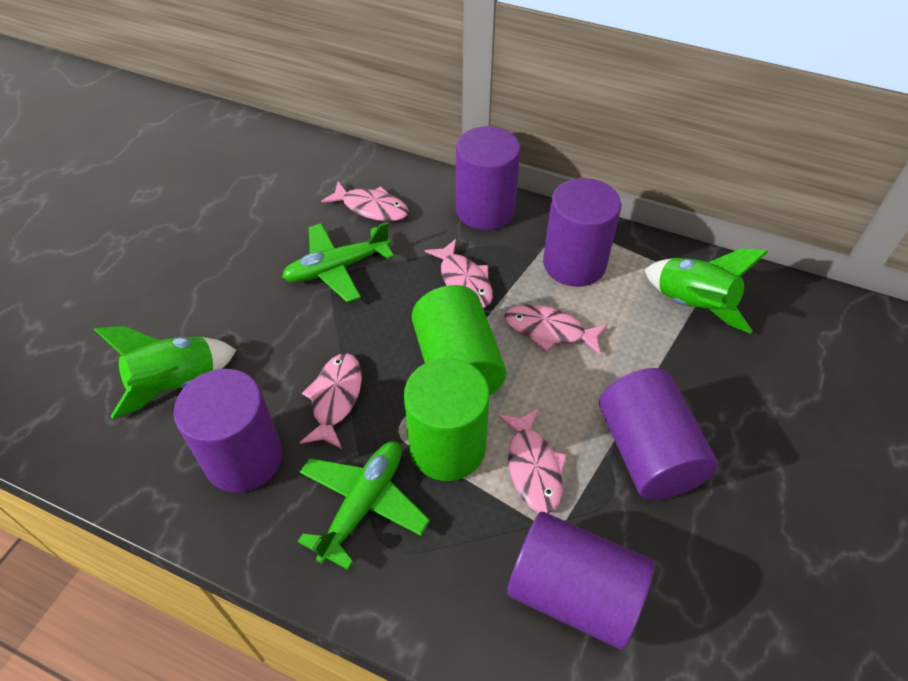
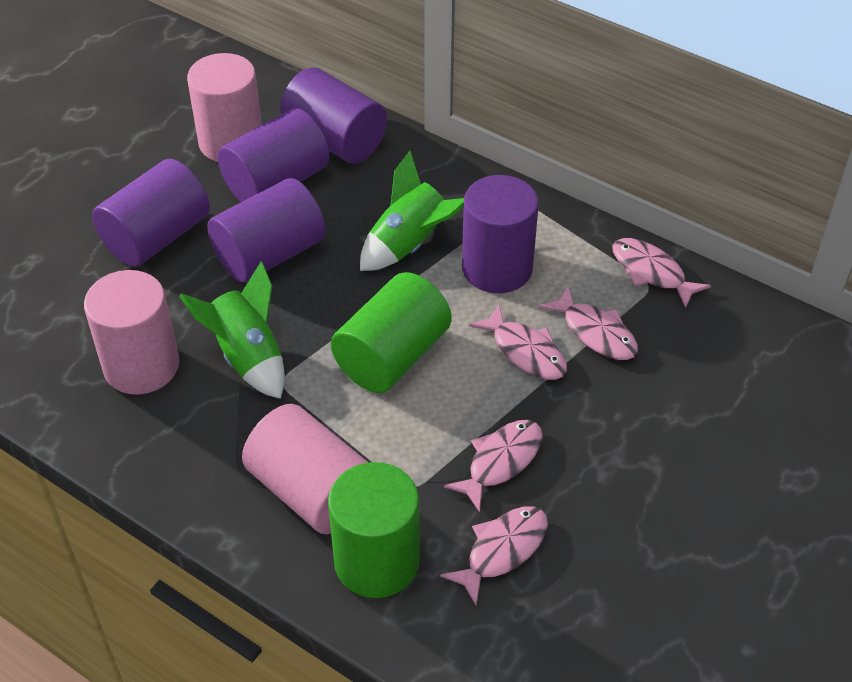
green plane: 2 -> 0
pink cylinder: 0 -> 3

